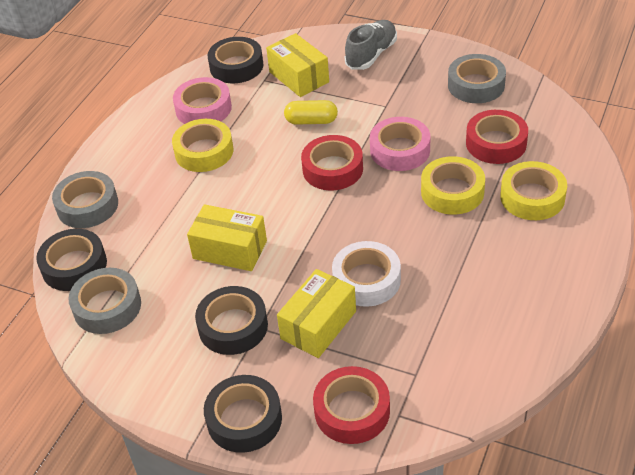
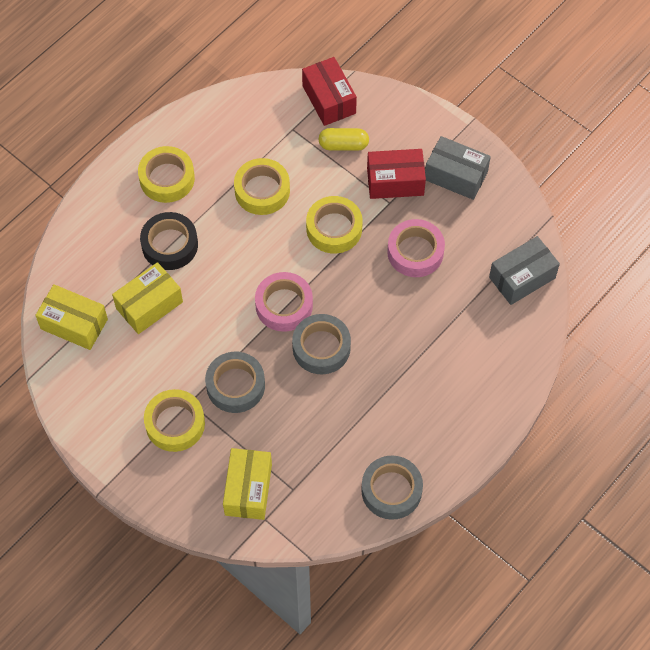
black tape: 4 -> 1
grey box: 0 -> 2
grey shoe: 1 -> 0
red box: 0 -> 2
red tape: 3 -> 0
white tape: 1 -> 0
yellow tape: 3 -> 4

